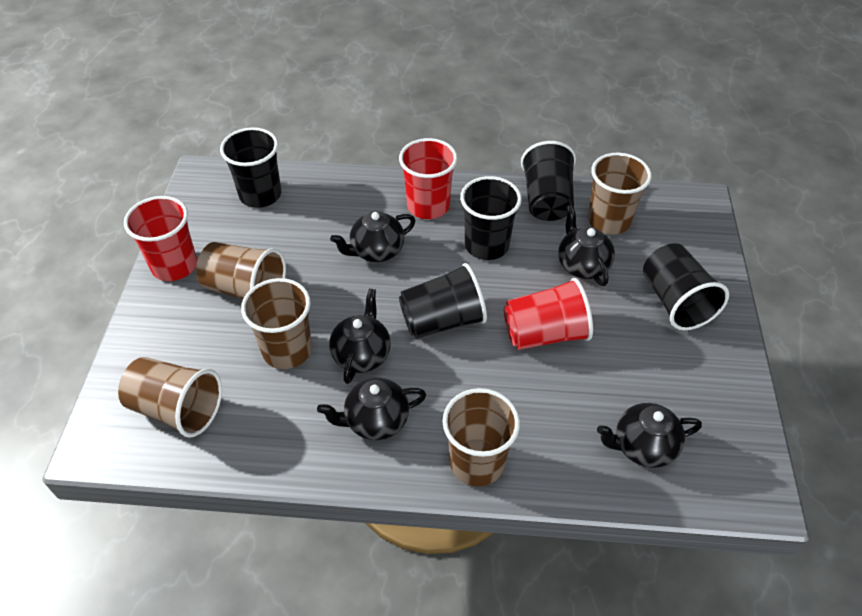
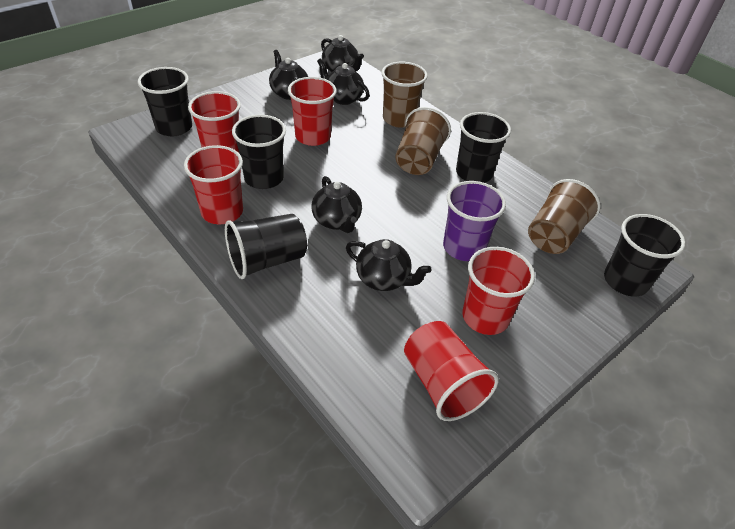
brown cup: 5 -> 3
purple cup: 0 -> 1
red cup: 3 -> 5

